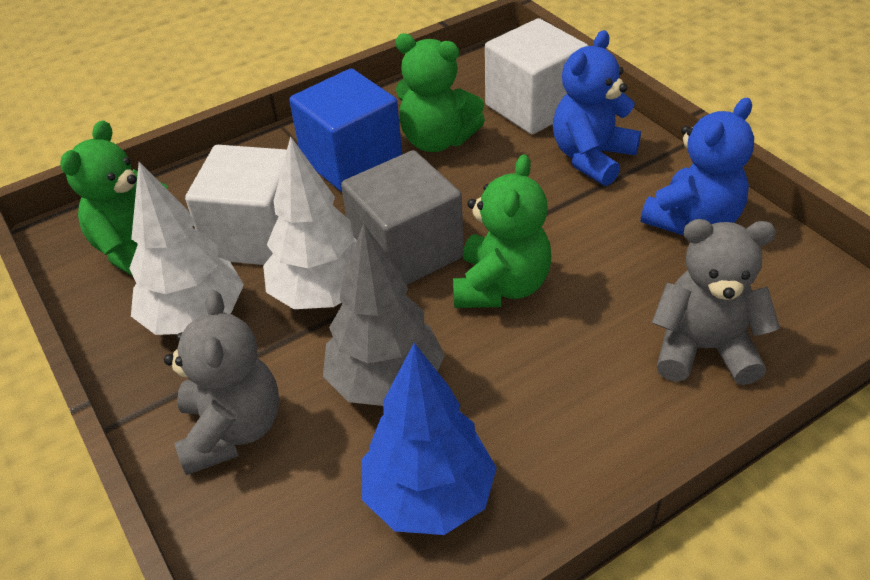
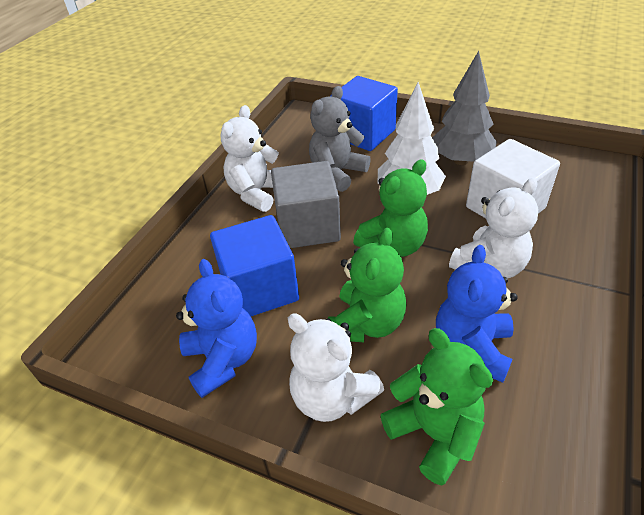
blue cube: 1 -> 2
blue tree: 1 -> 0
grey teddy bear: 2 -> 1
white cube: 2 -> 1
white teddy bear: 0 -> 3
white tree: 2 -> 1

